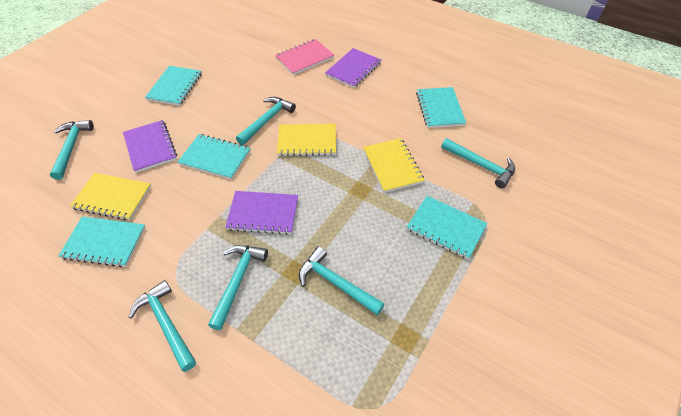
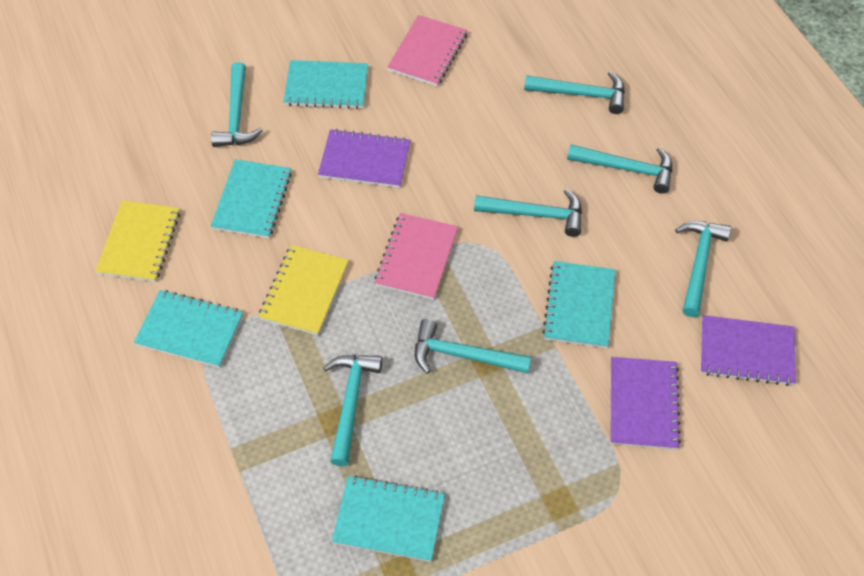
pink notebook: 1 -> 2
turquoise hammer: 6 -> 7
yellow notebook: 3 -> 2

